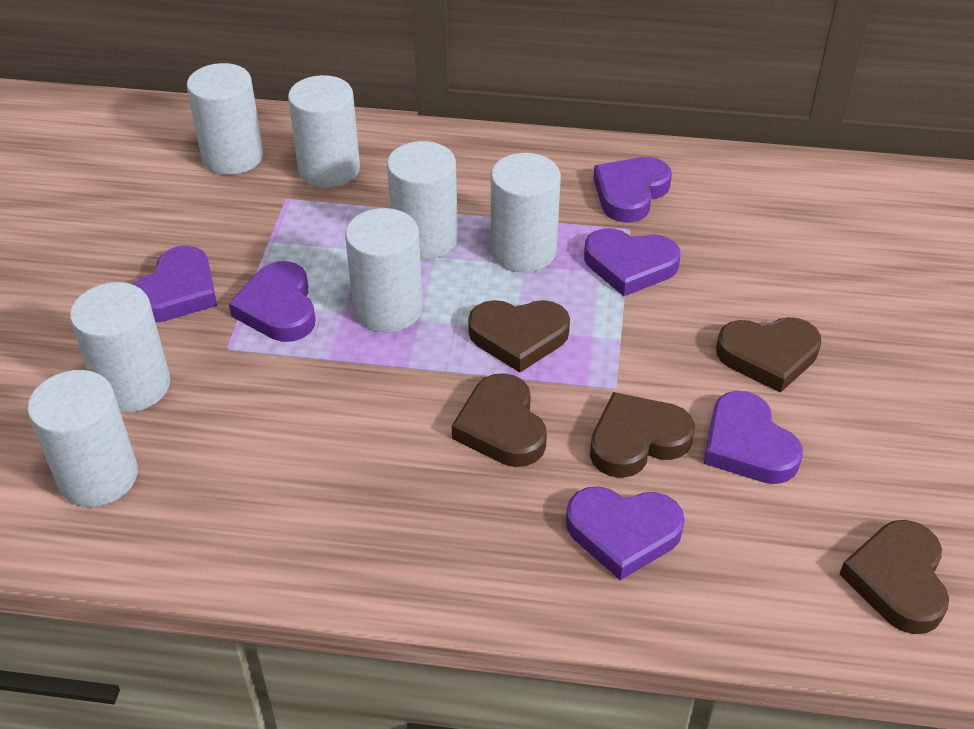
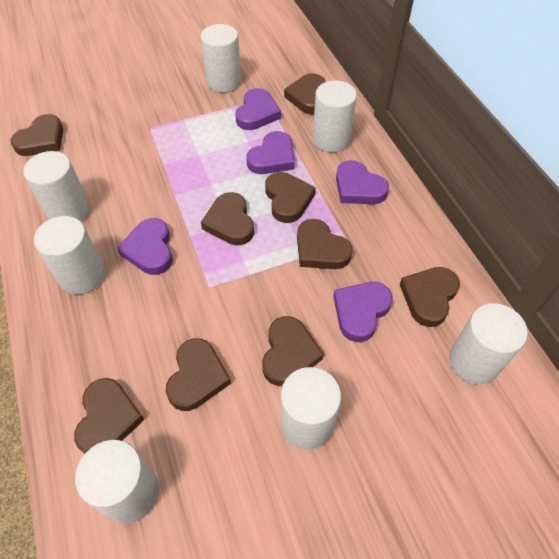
brown heart: 5 -> 9
purple heart: 6 -> 5

